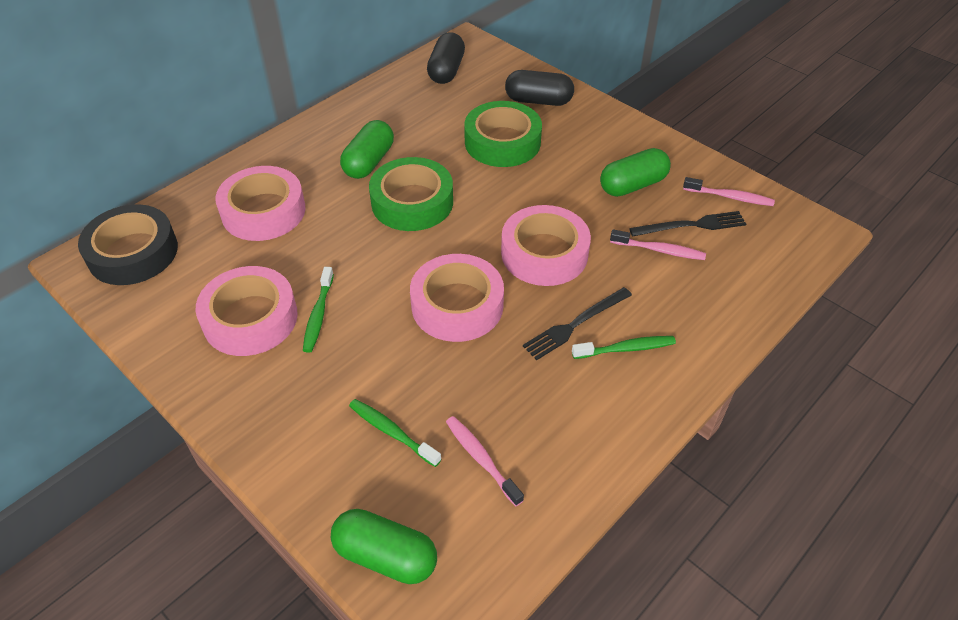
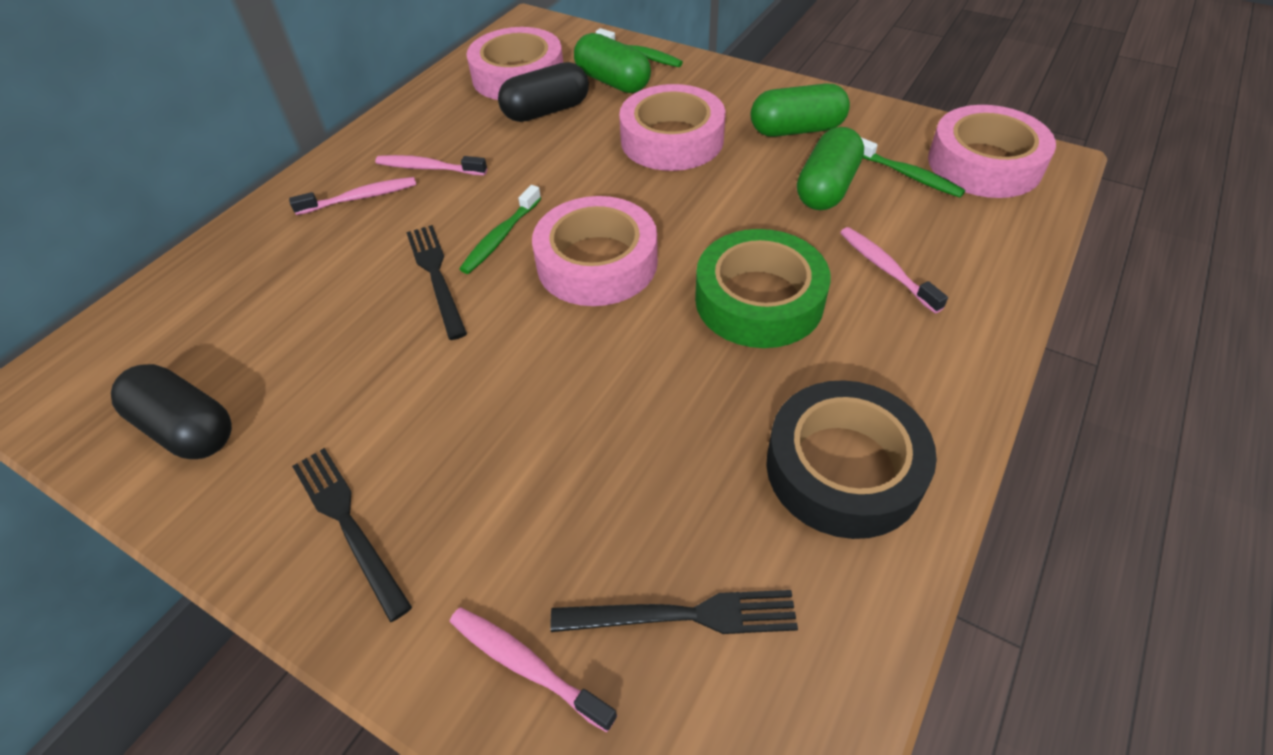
black fork: 2 -> 3
green tape: 2 -> 1
pink toothbrush: 3 -> 4

